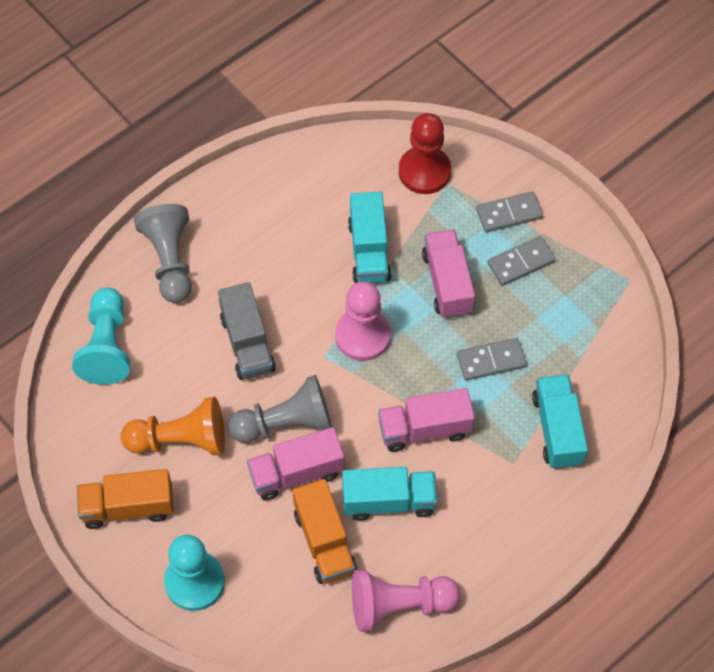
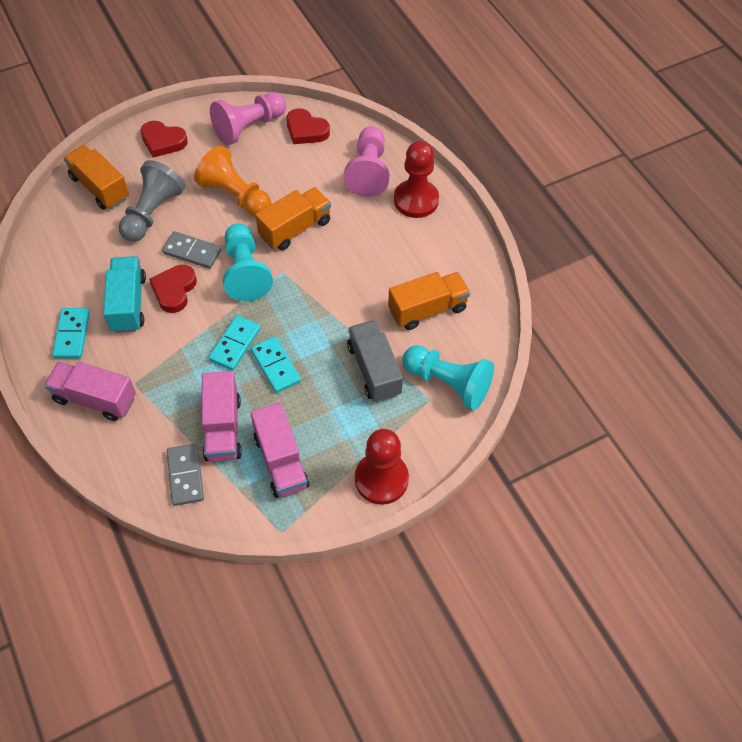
grey domino: 3 -> 2
grey pawn: 2 -> 1
orange truck: 2 -> 3
red heart: 0 -> 3
red pawn: 1 -> 2
turquoise domino: 0 -> 3
turquoise truck: 3 -> 1

